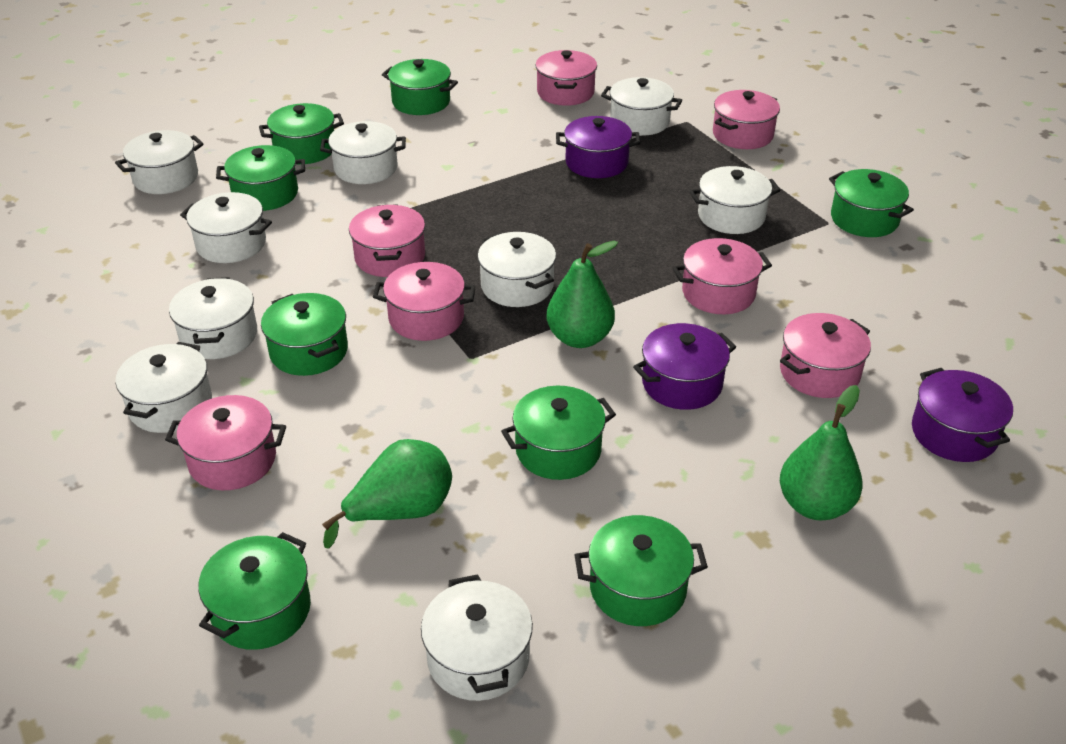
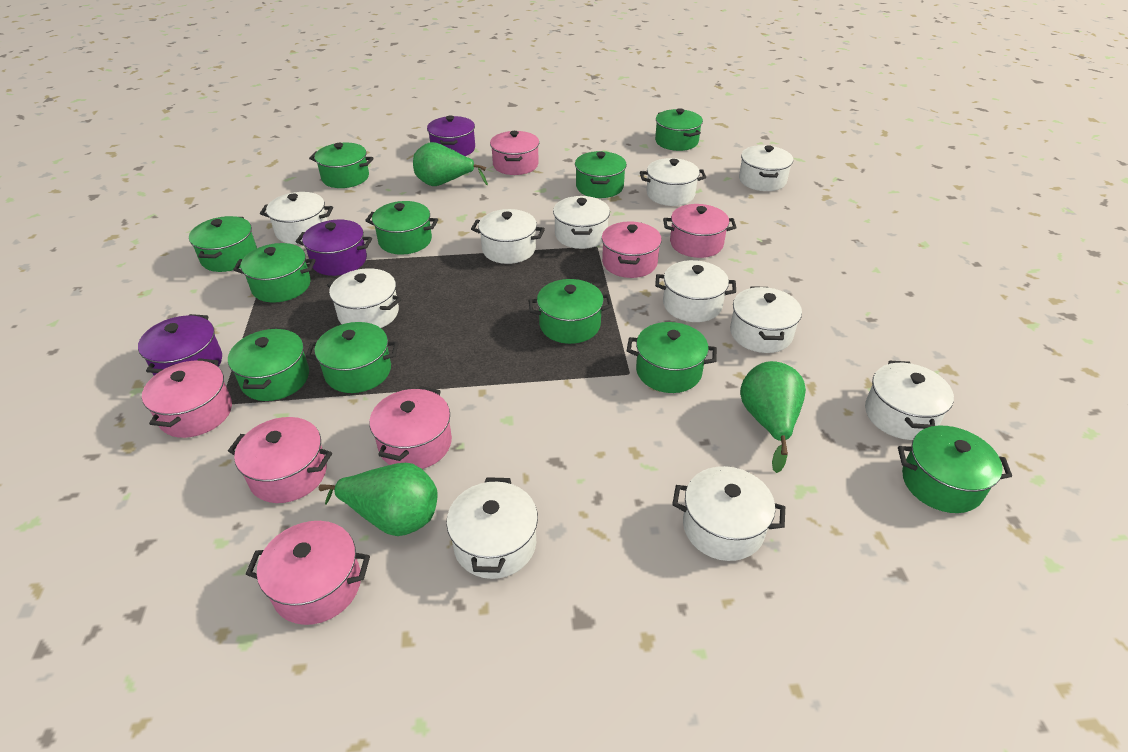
green pot: 8 -> 11
white pot: 9 -> 11

